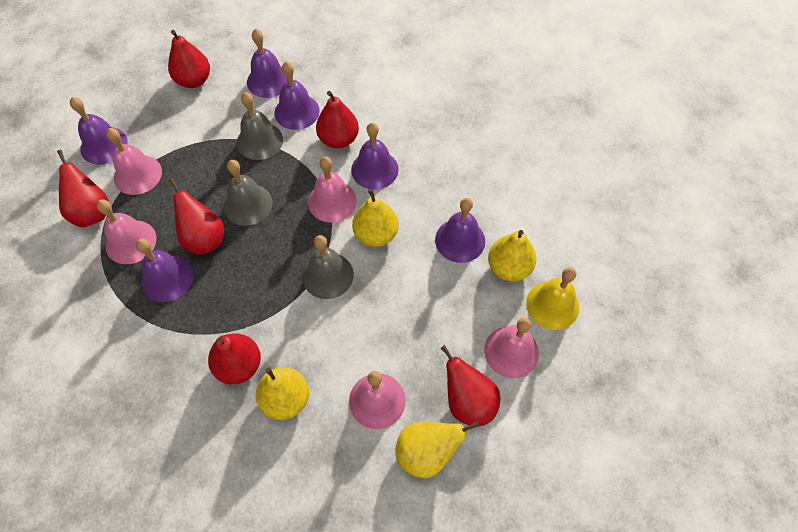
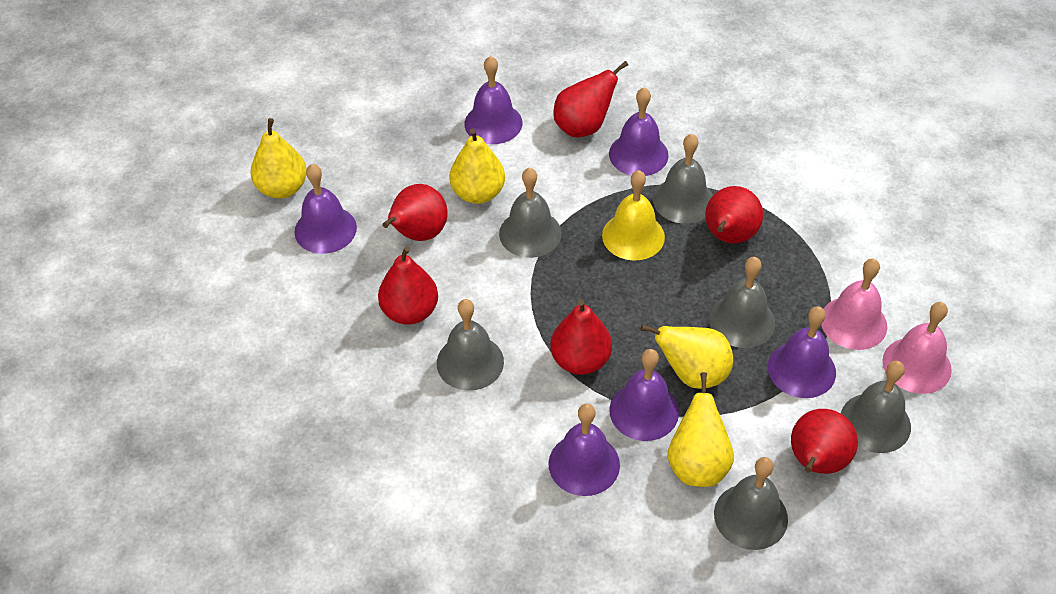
grey bell: 3 -> 6
pink bell: 5 -> 2

